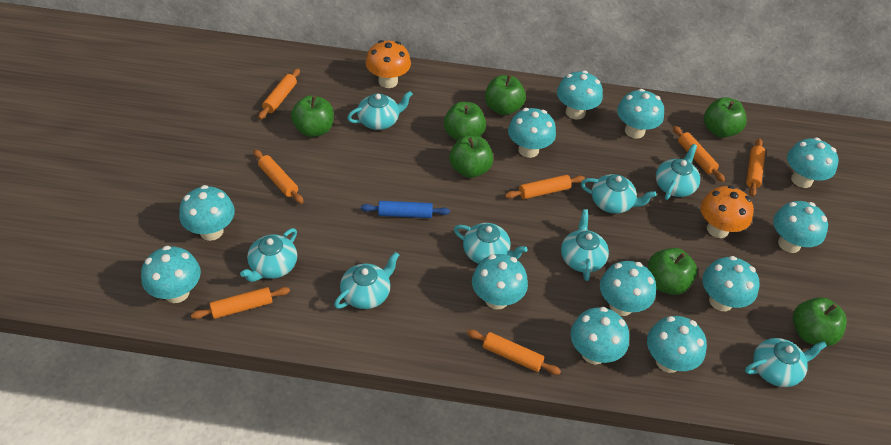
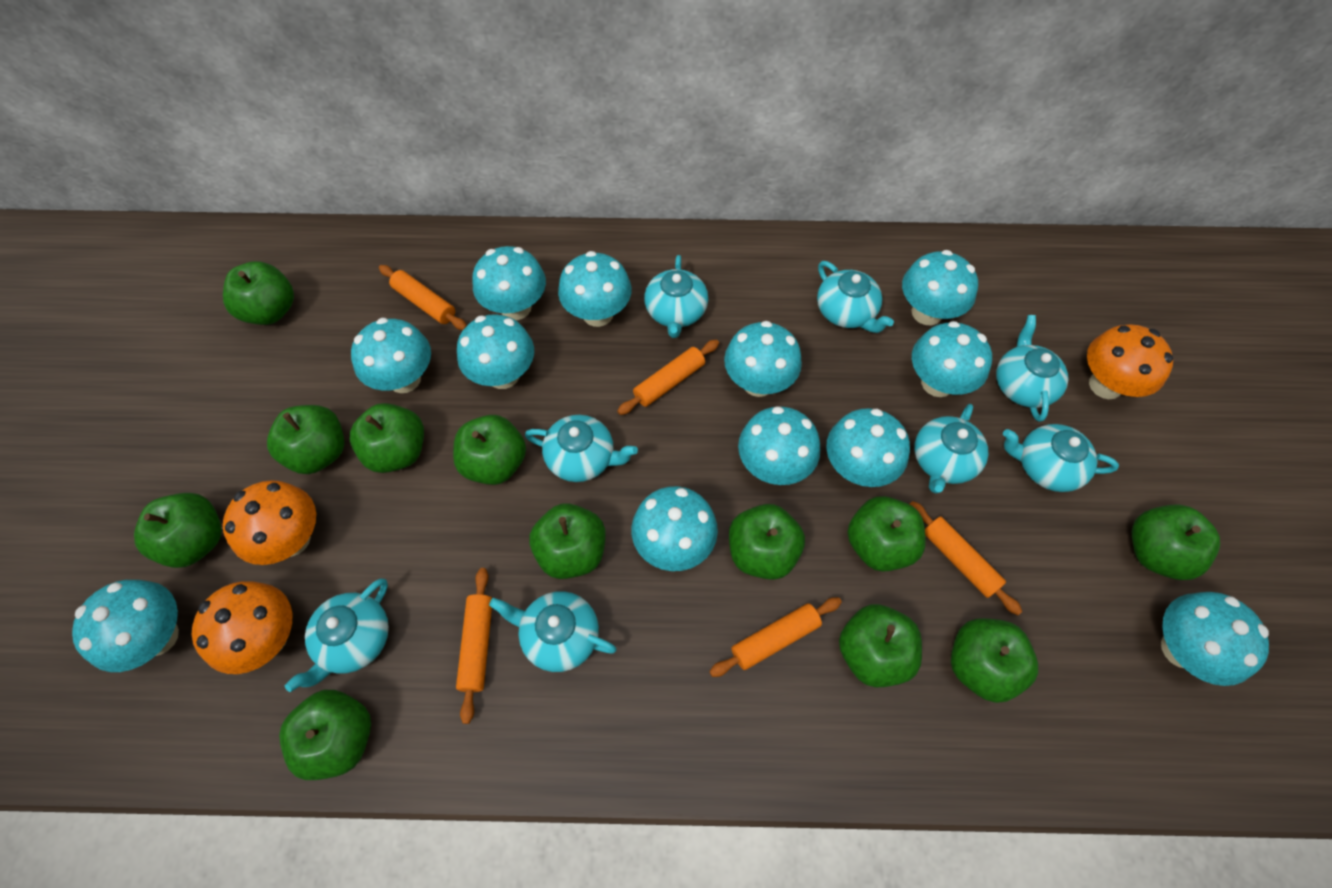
blue rolling pin: 1 -> 0
green apple: 7 -> 12
orange mushroom: 2 -> 3
orange rolling pin: 7 -> 5

